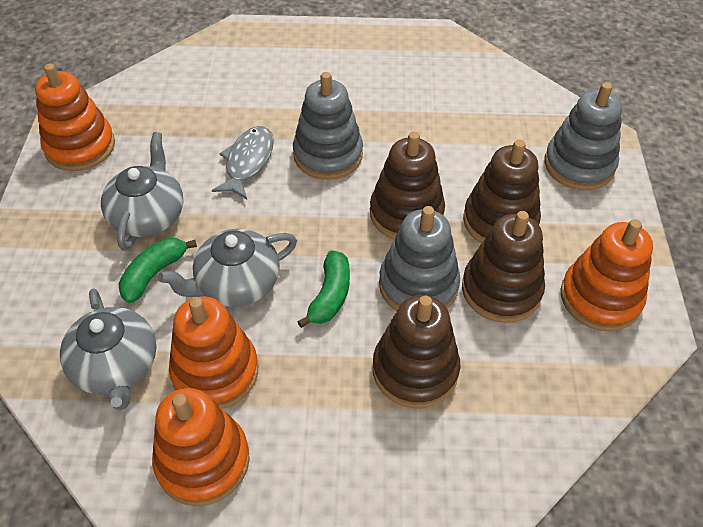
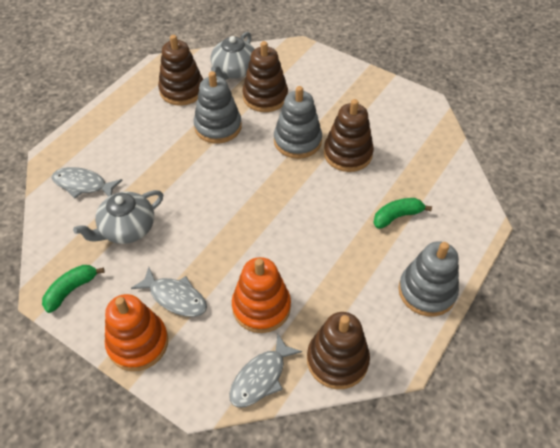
grey fish: 1 -> 3
grey teapot: 3 -> 2
orange stacking toy: 4 -> 2

